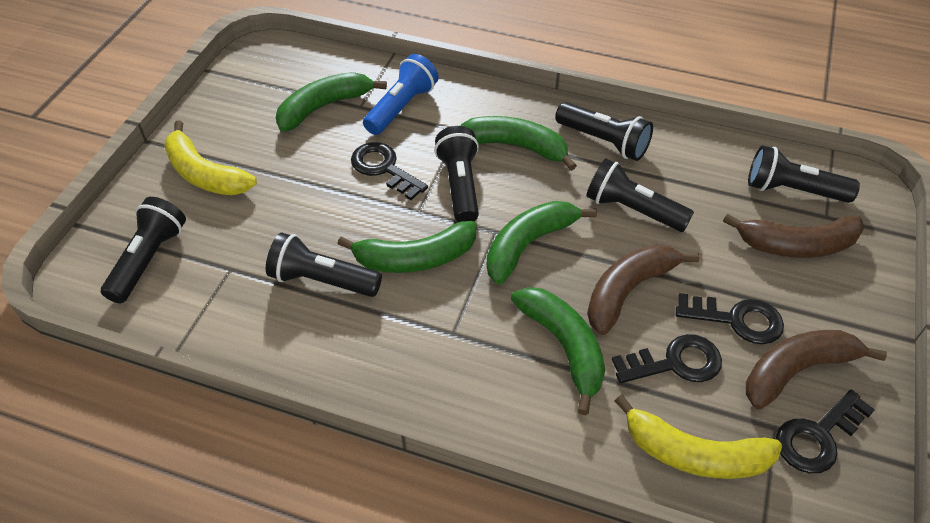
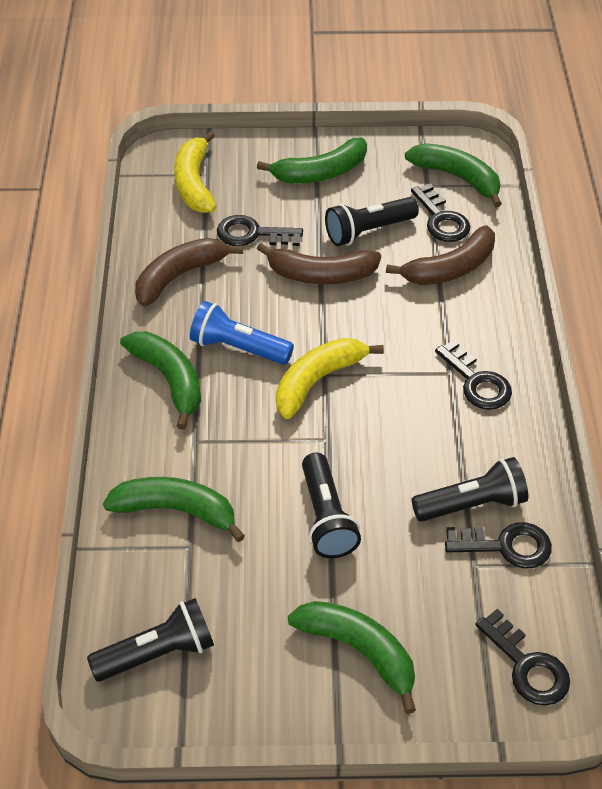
black flashlight: 6 -> 4
black key: 4 -> 5

